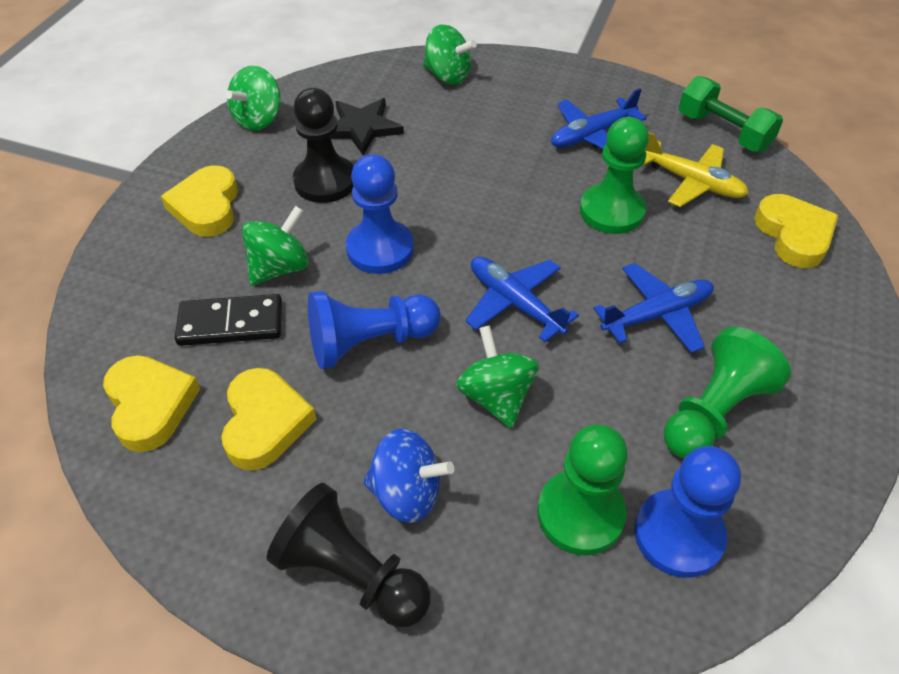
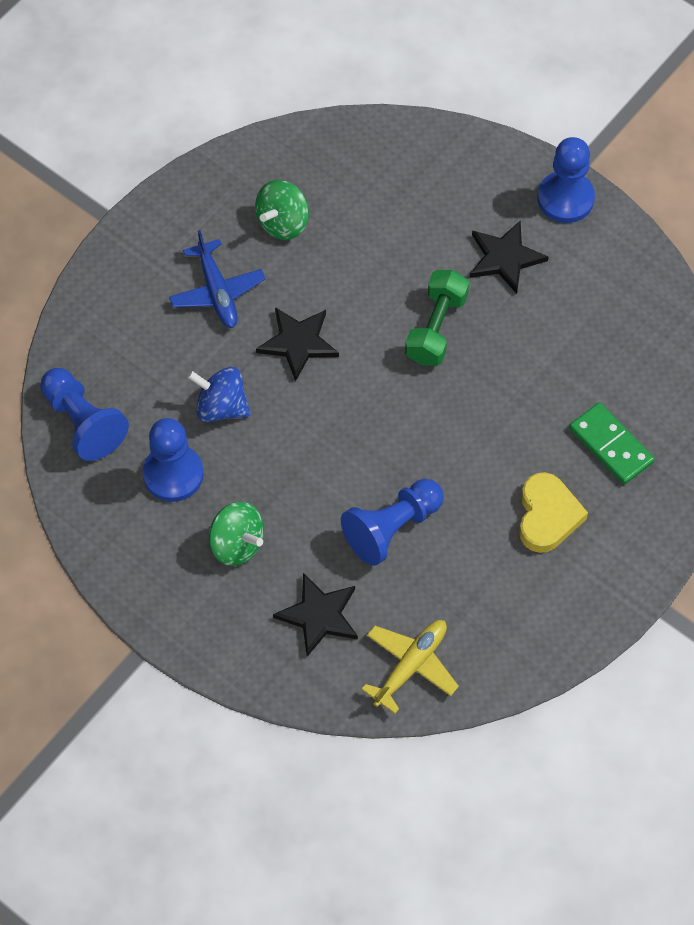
black domino: 1 -> 0
black pawn: 2 -> 0
black star: 1 -> 3
blue pawn: 3 -> 4
blue plane: 3 -> 1
green domino: 0 -> 1
green pawn: 3 -> 0
green spinning top: 4 -> 2
yellow heart: 4 -> 1

